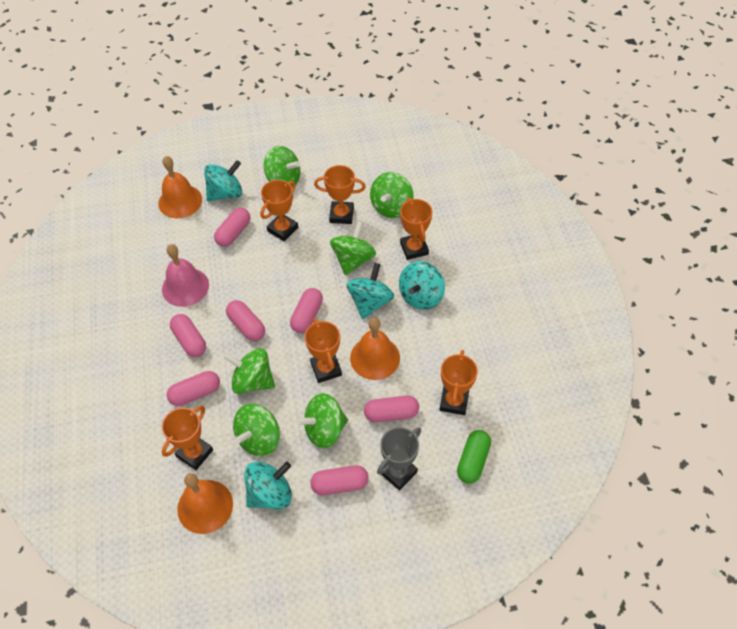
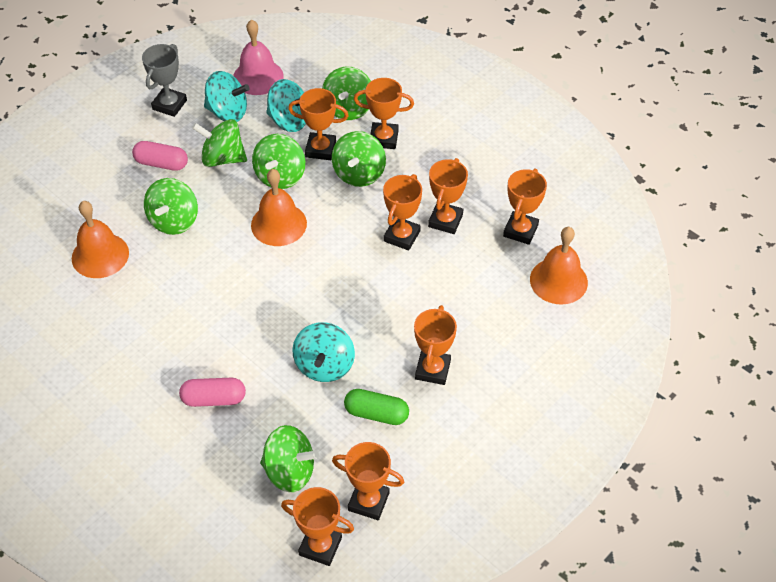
orange trophy: 6 -> 8
pink capsule: 7 -> 2
turquoise spinning top: 4 -> 3

